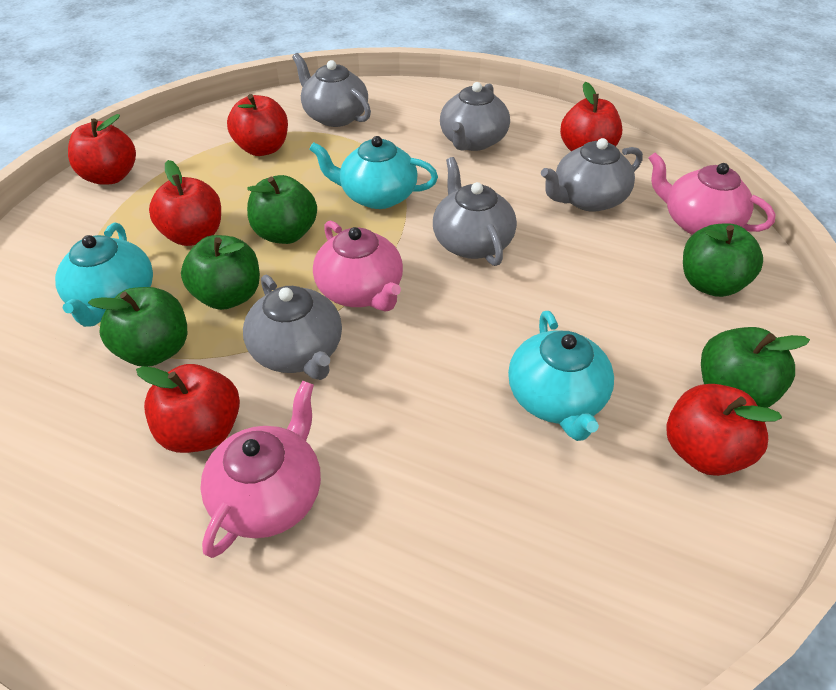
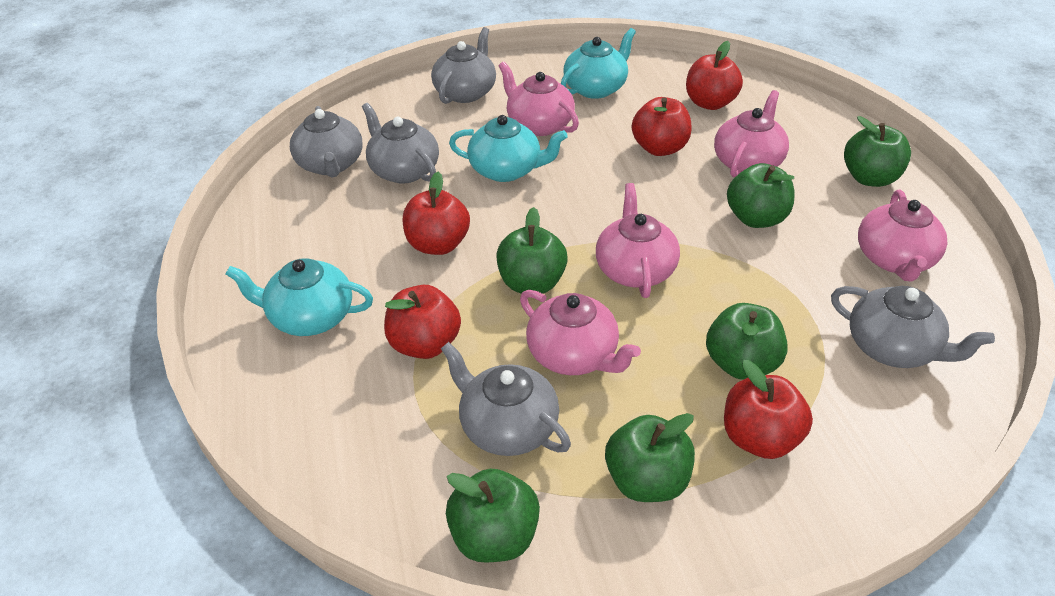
green apple: 5 -> 6
pink teapot: 3 -> 5
red apple: 6 -> 5

